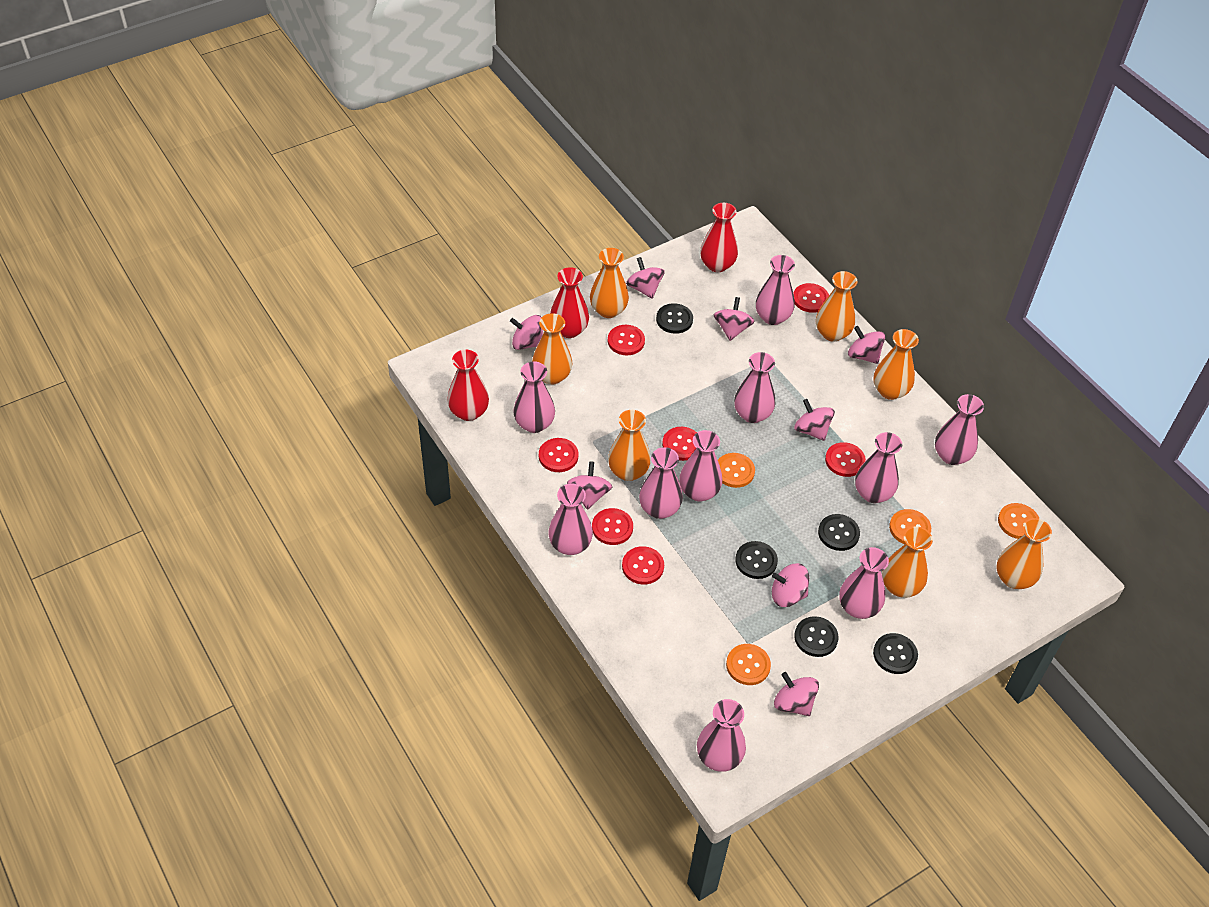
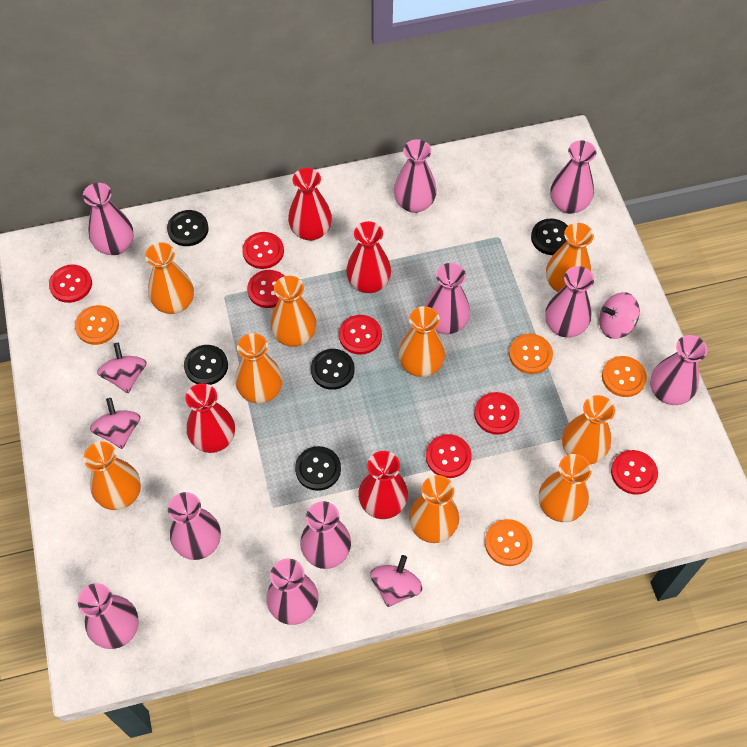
orange vase: 7 -> 9
pink spinning top: 8 -> 4
red vase: 3 -> 4

